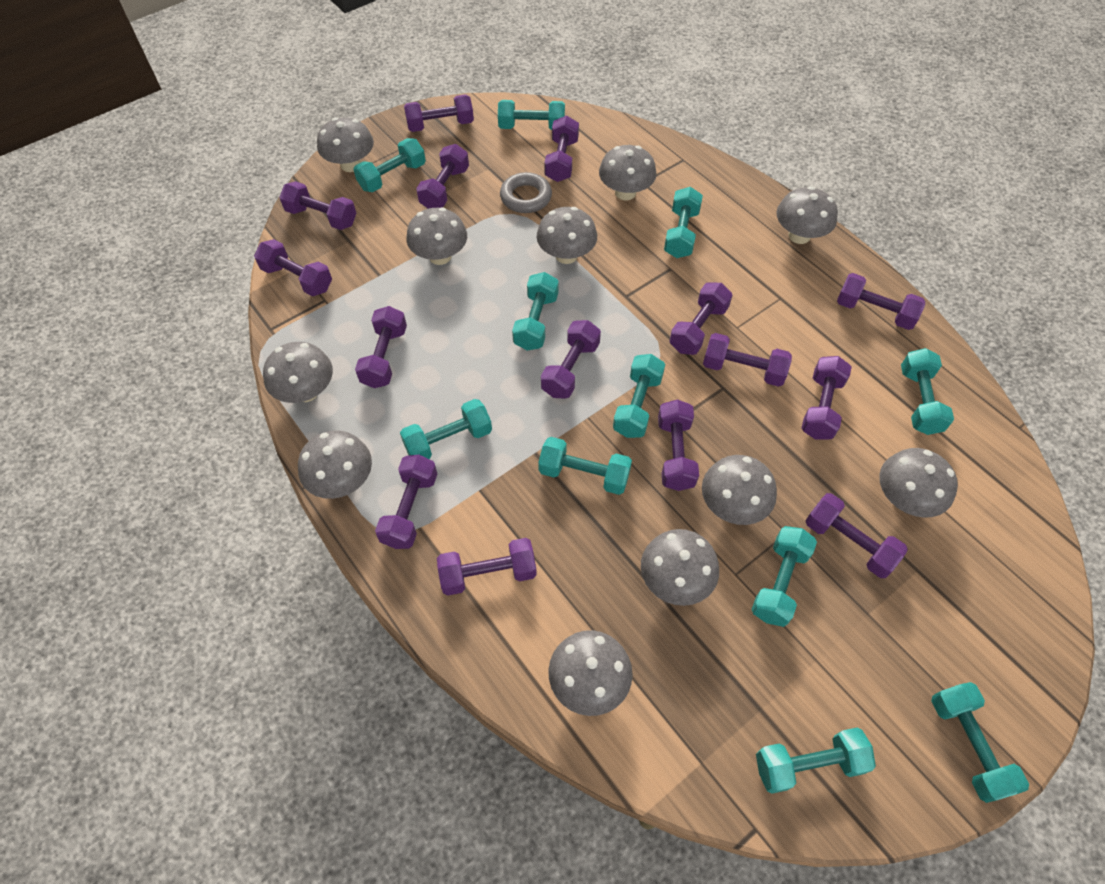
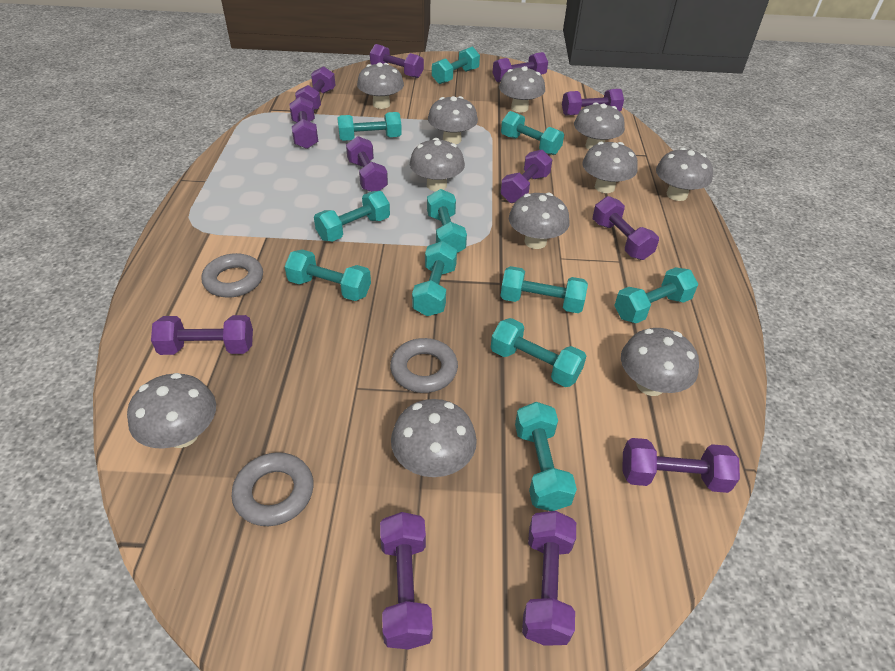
grey ring: 1 -> 3
purple dumbbell: 15 -> 12

